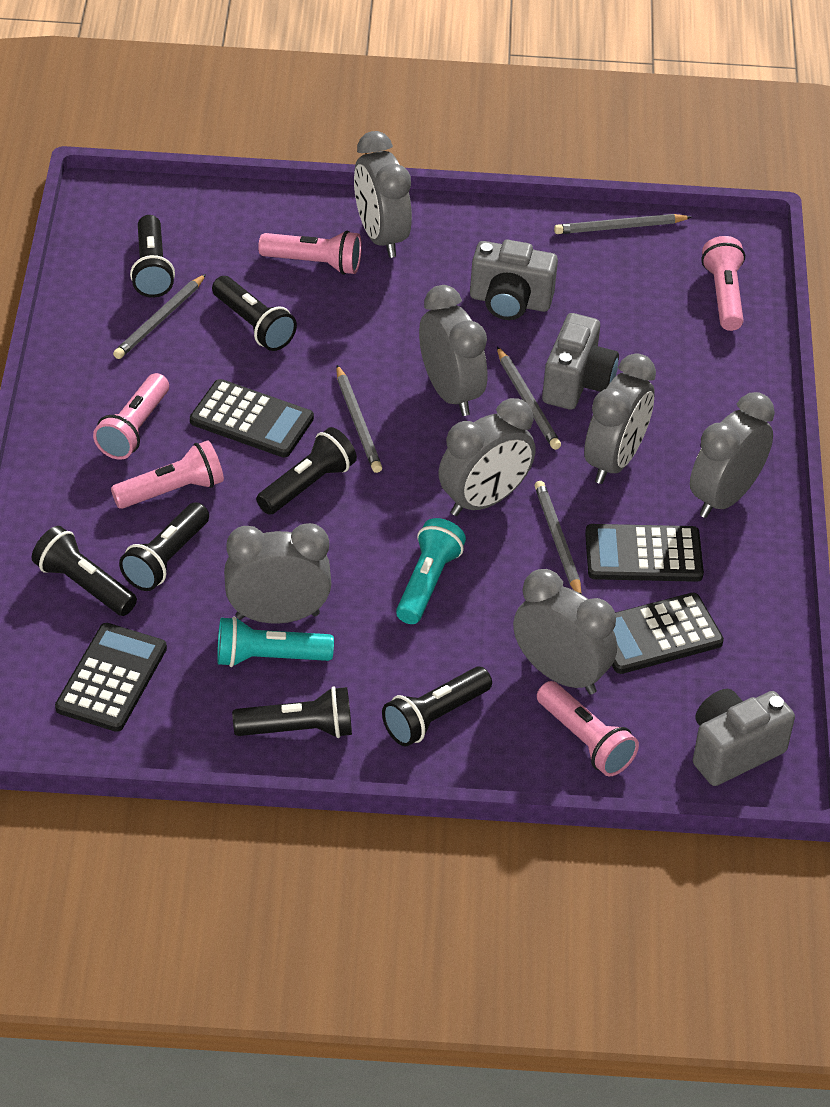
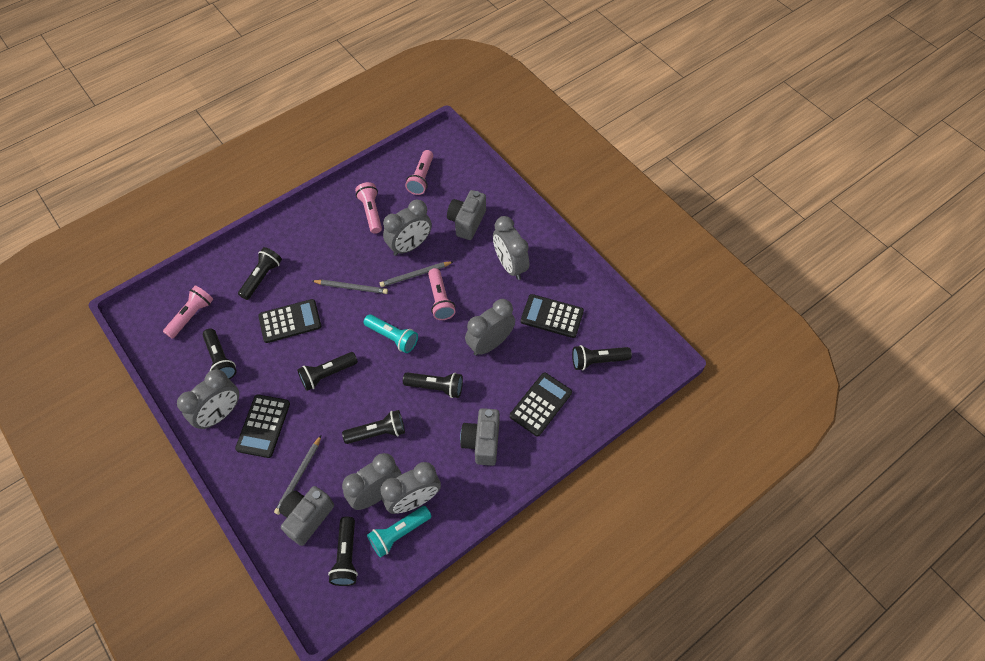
grey clock: 7 -> 6
grey pencil: 5 -> 3
pink flashlight: 5 -> 4

